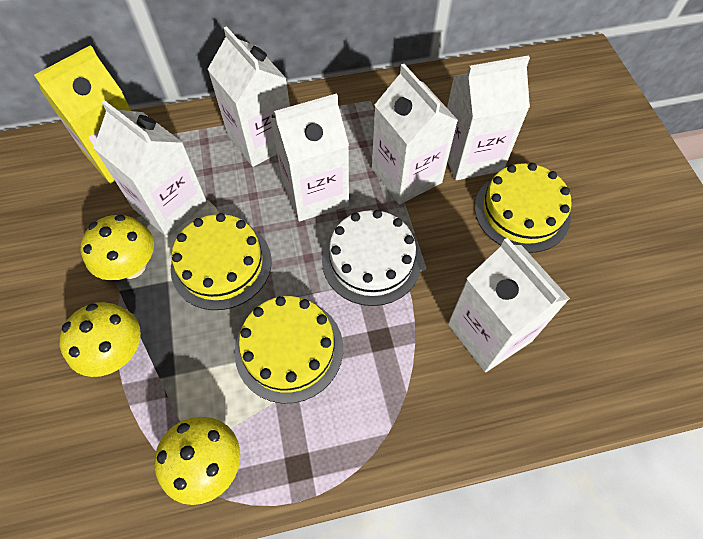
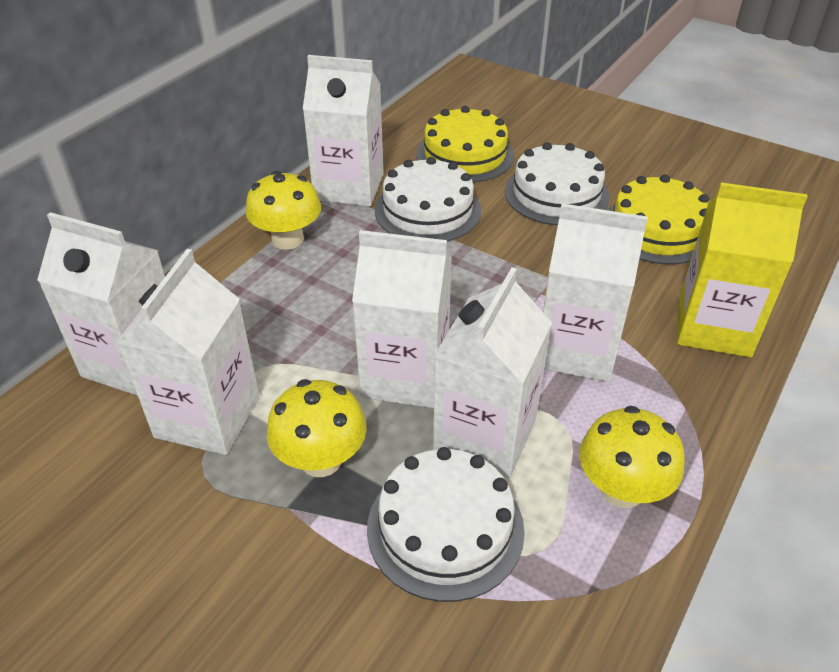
white cake: 1 -> 3
yellow cake: 3 -> 2

